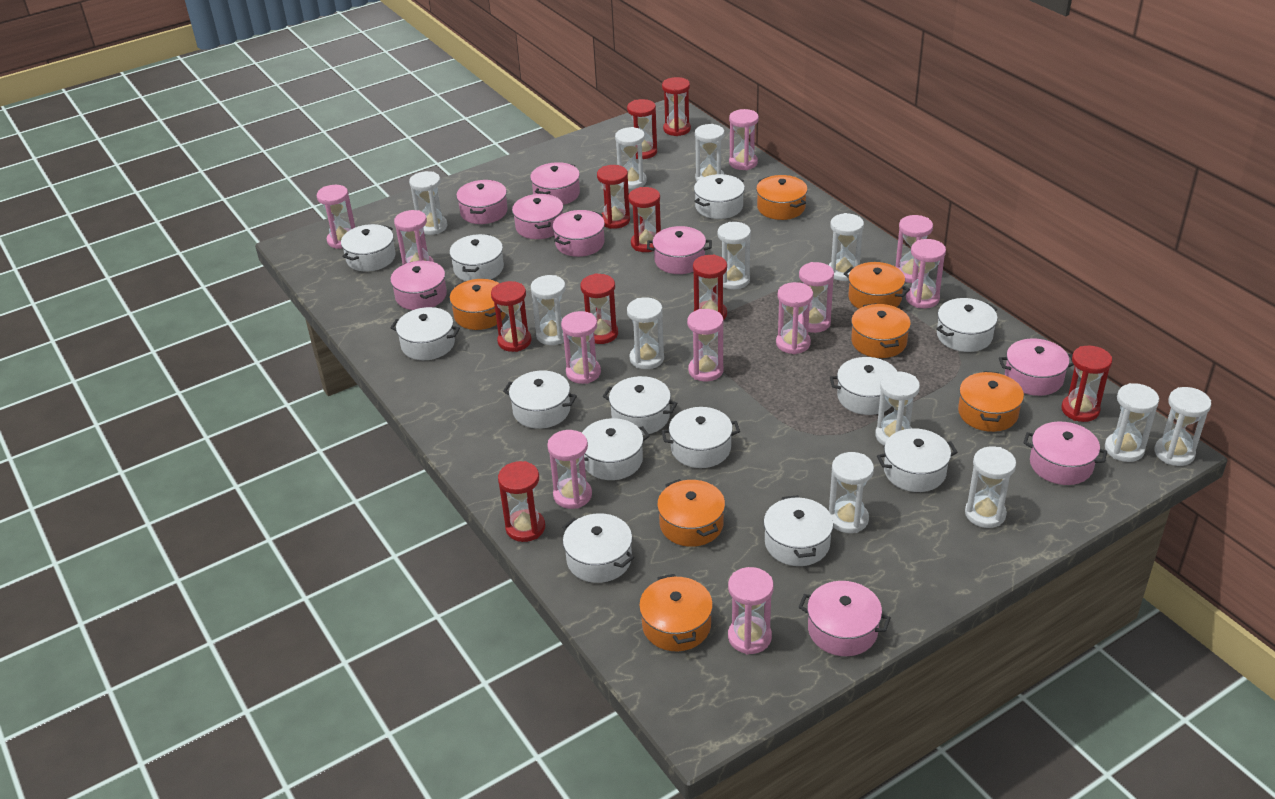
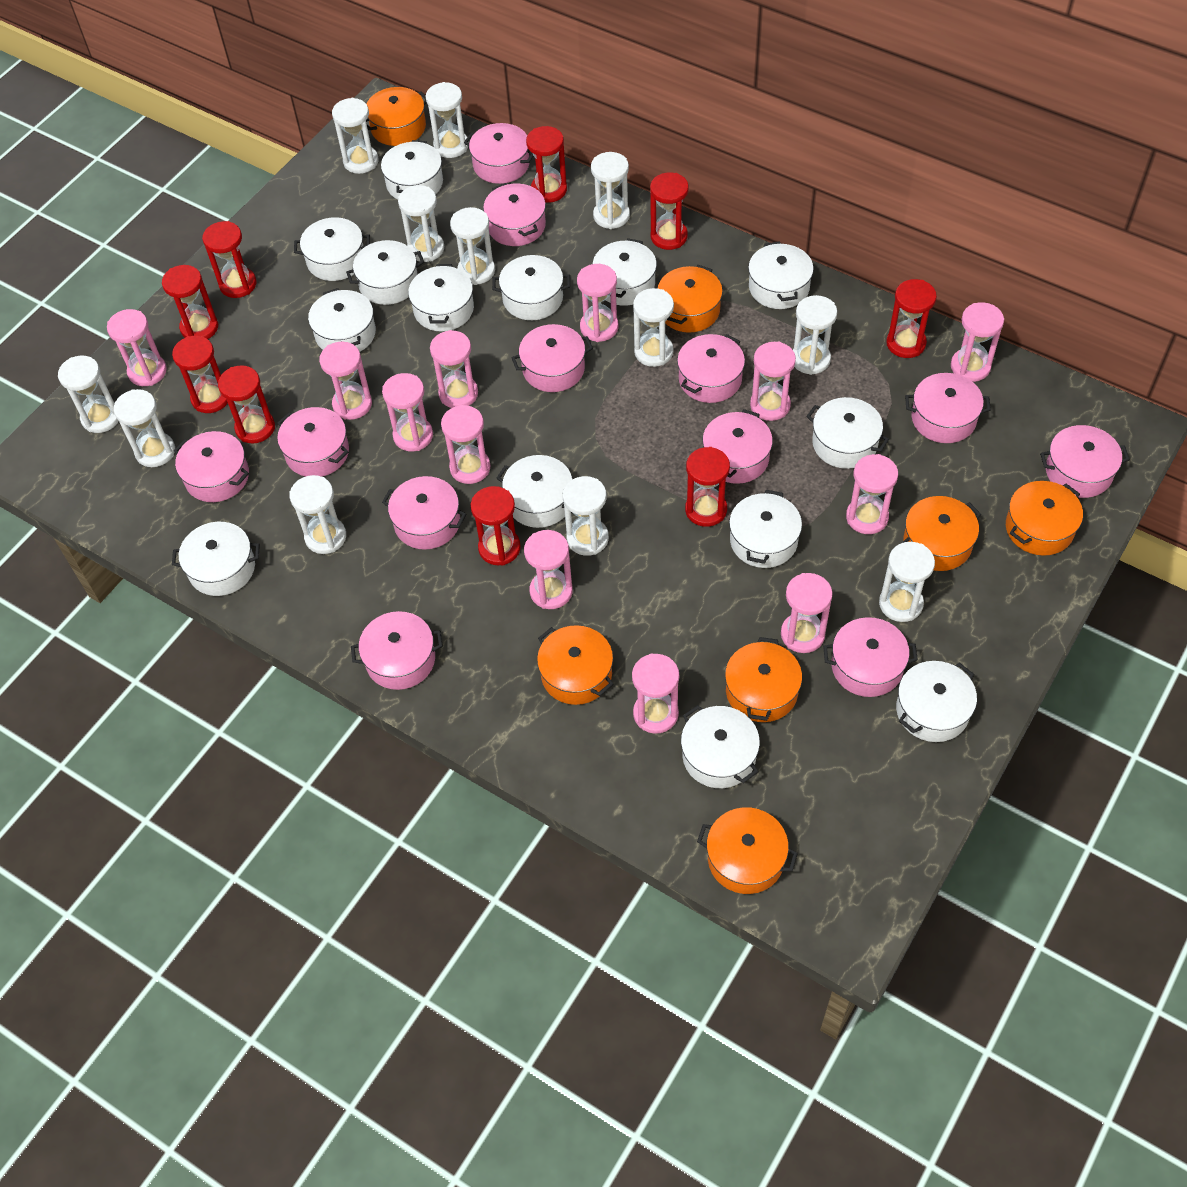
pink hourglass: 11 -> 12
pink pot: 9 -> 12
white pot: 13 -> 14

